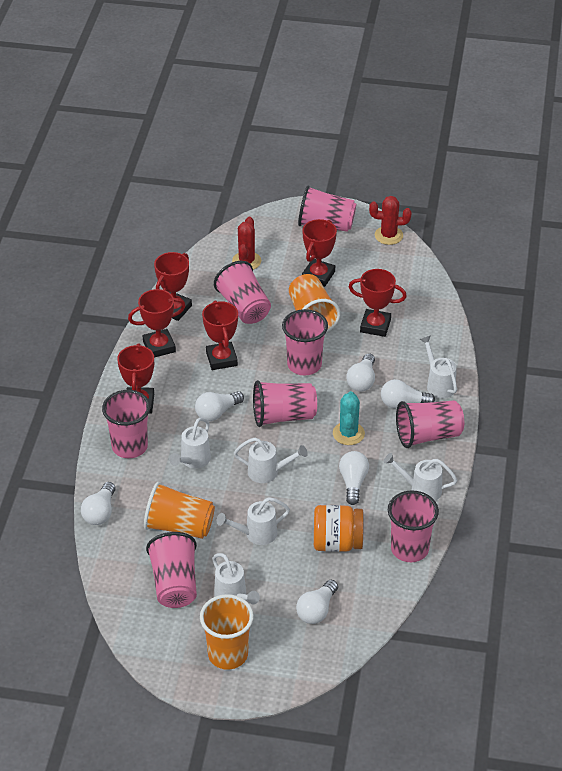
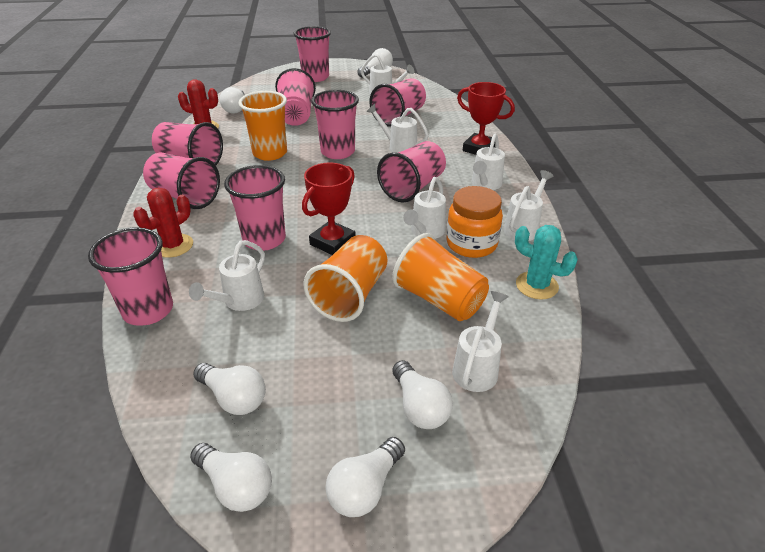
pink cup: 8 -> 9
red trophy: 6 -> 2
white watering can: 6 -> 7

